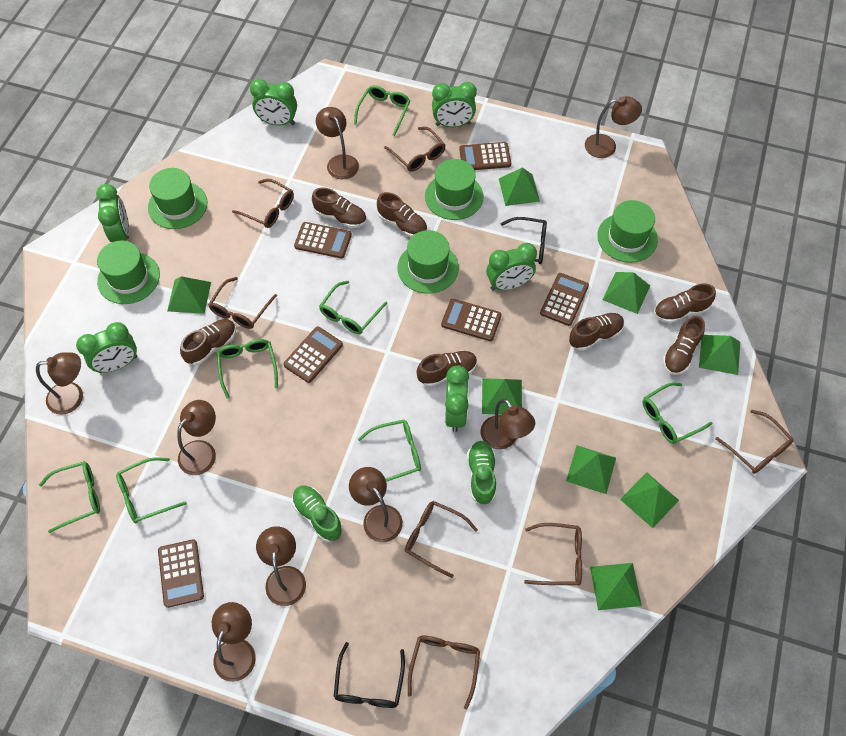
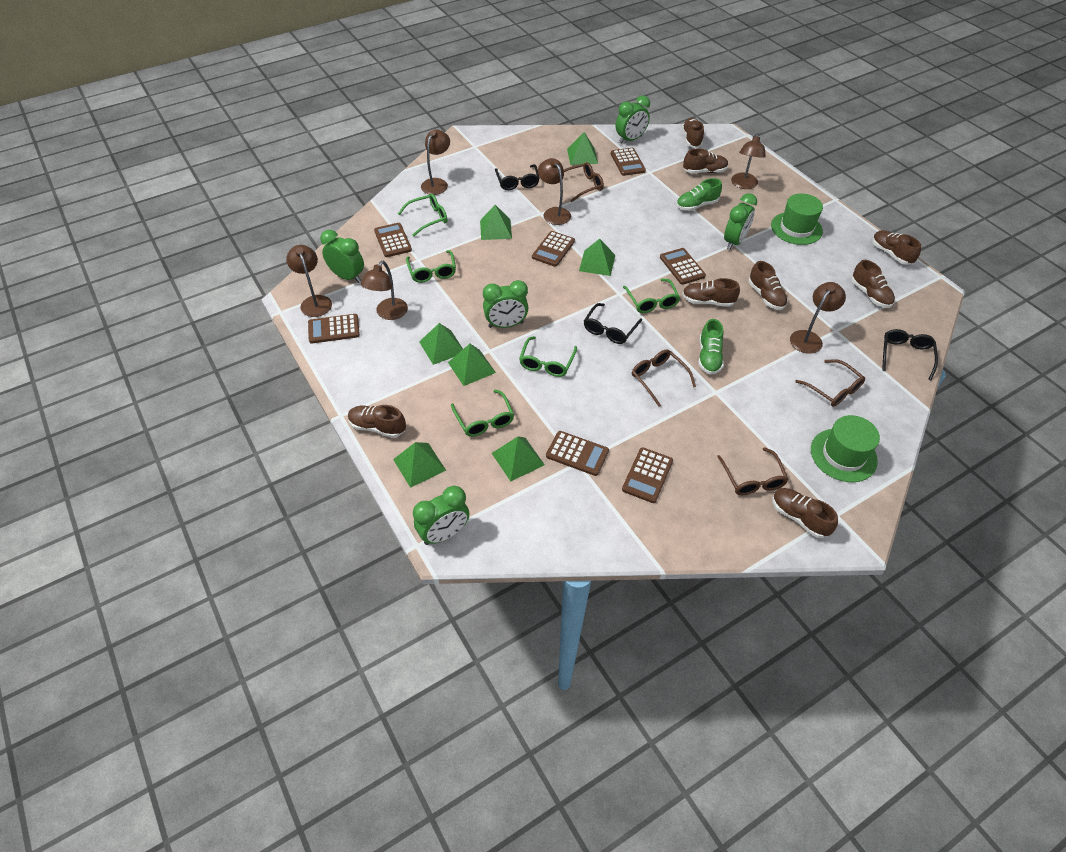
black glasses: 2 -> 3
brown calculator: 6 -> 7
brown glasses: 7 -> 4
brown lamp: 8 -> 6
brown shoe: 7 -> 8
green clock: 6 -> 5
green glasses: 7 -> 5
green hat: 5 -> 2
green pyramid: 8 -> 7

